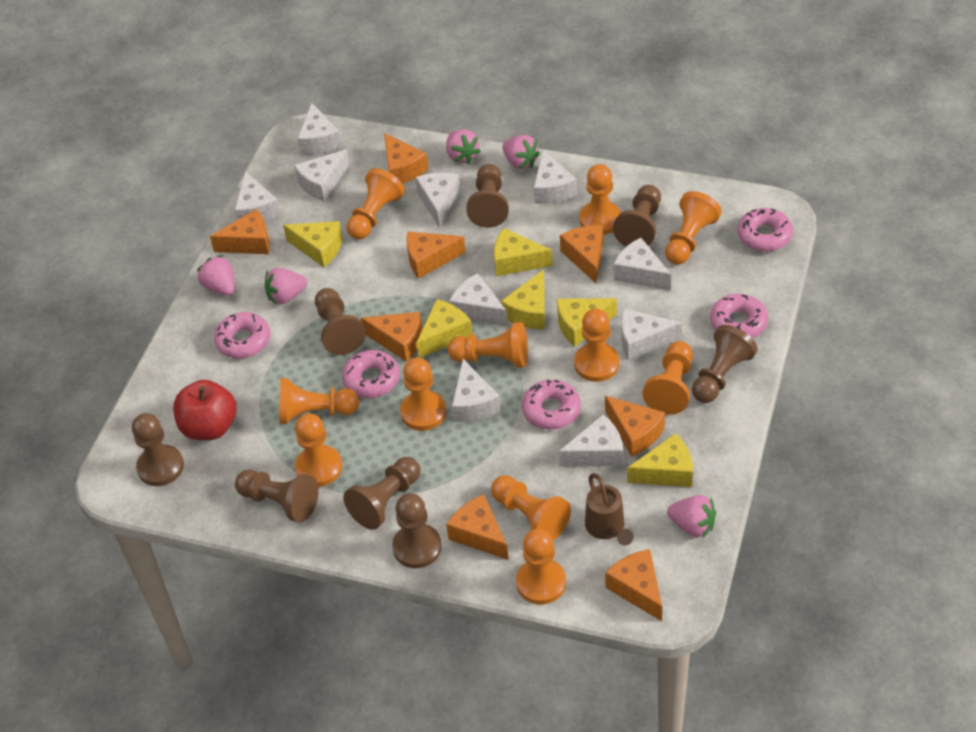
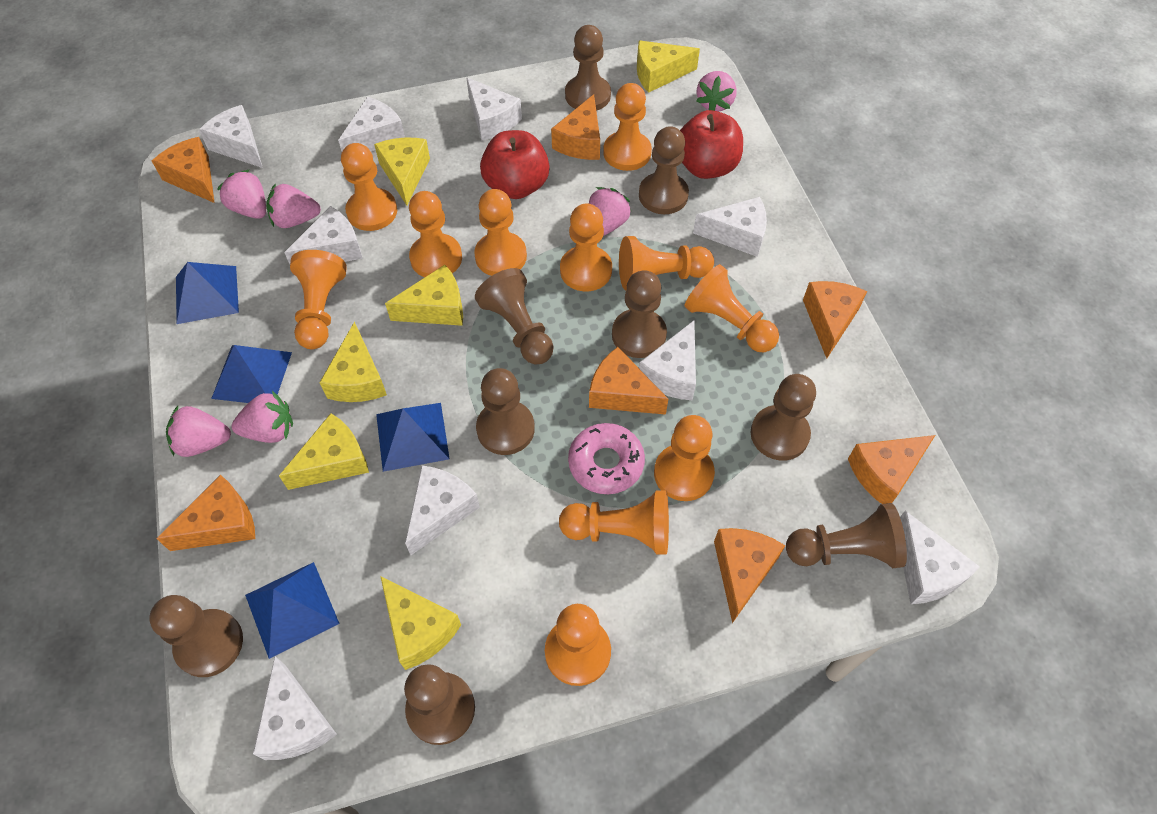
blue pyramid: 0 -> 4
brown pawn: 8 -> 9
brown watering can: 1 -> 0
orange cheese: 8 -> 7
pink donut: 5 -> 1
pink strawberry: 5 -> 6
red apple: 1 -> 2
white cheese: 10 -> 9

